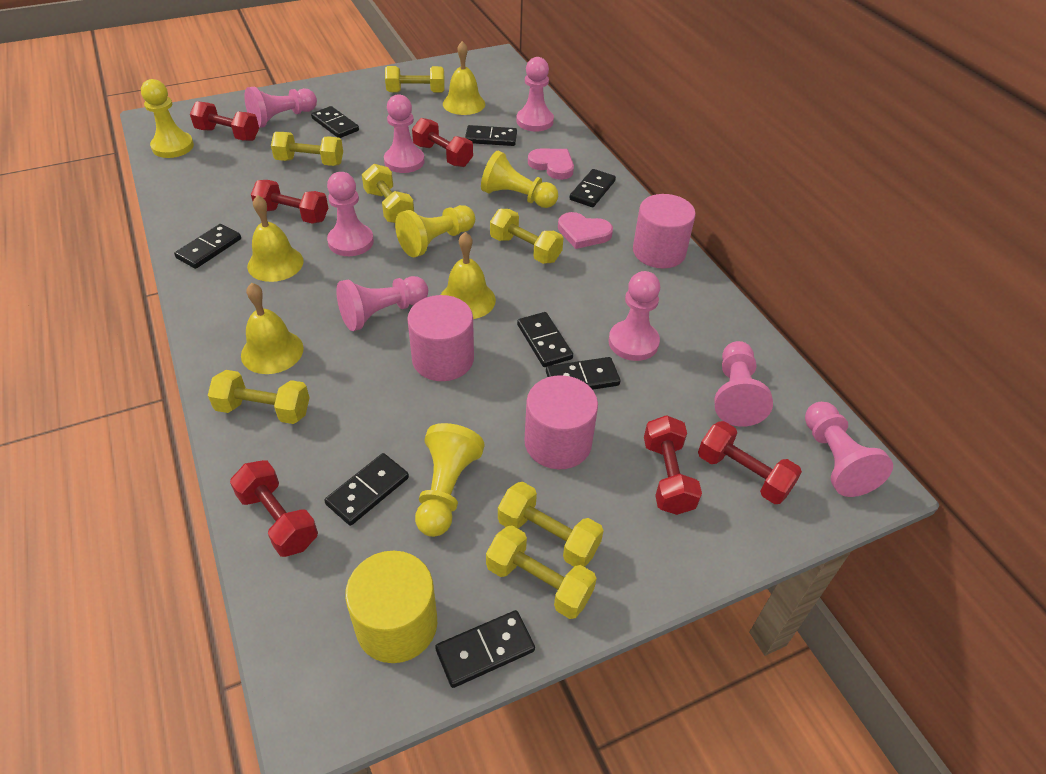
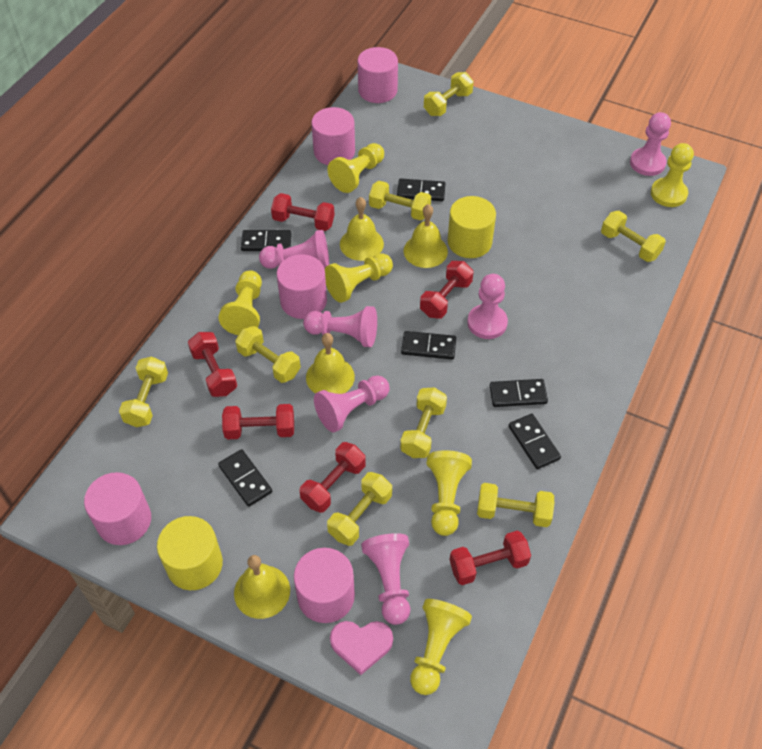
black domino: 8 -> 6
pink cylinder: 3 -> 5
pink heart: 2 -> 1
pink pawn: 8 -> 6
yellow cylinder: 1 -> 2
yellow dumbbell: 7 -> 8
yellow pawn: 4 -> 6

